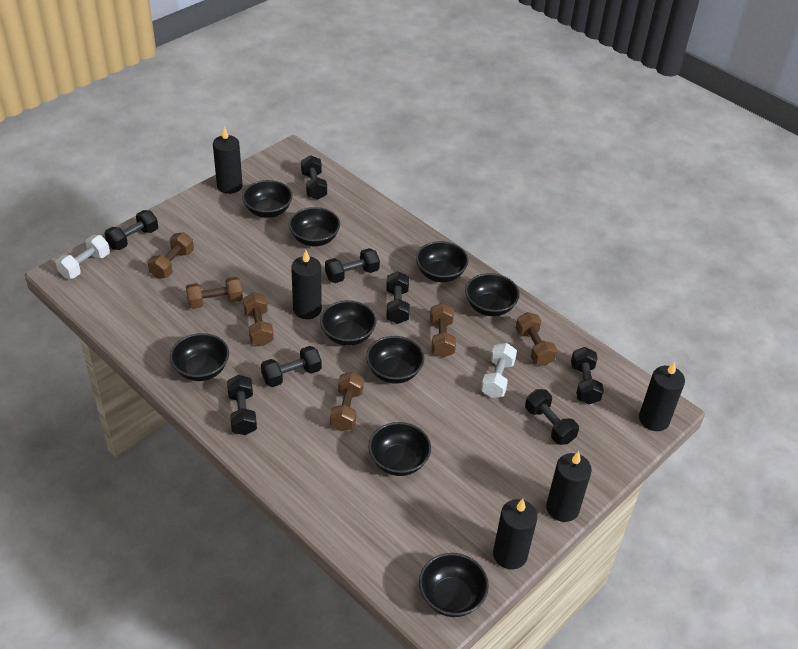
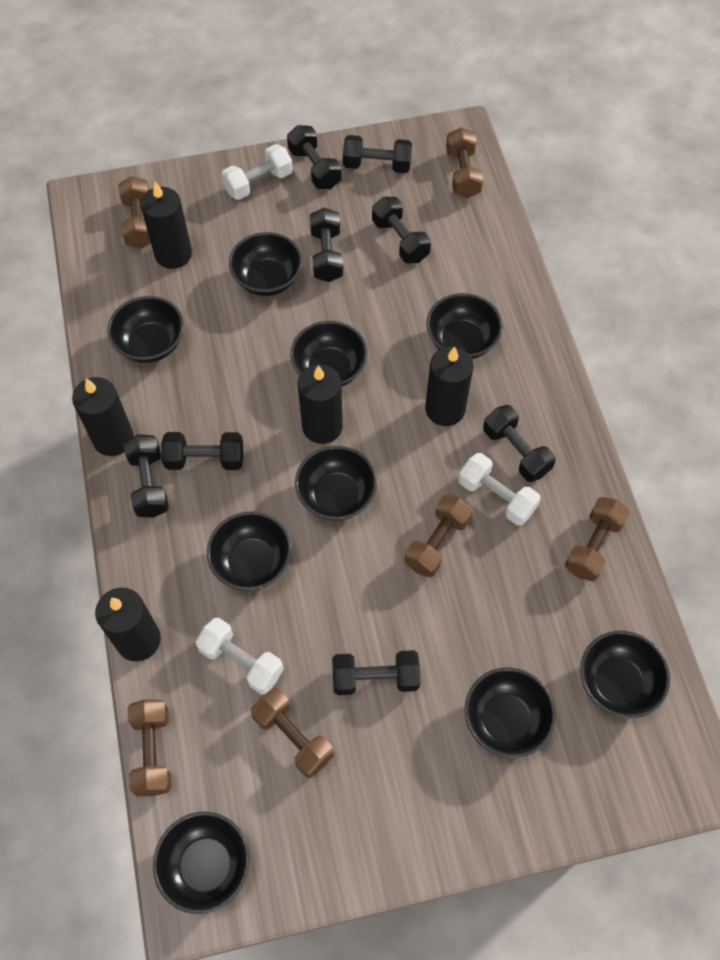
white dumbbell: 2 -> 3

